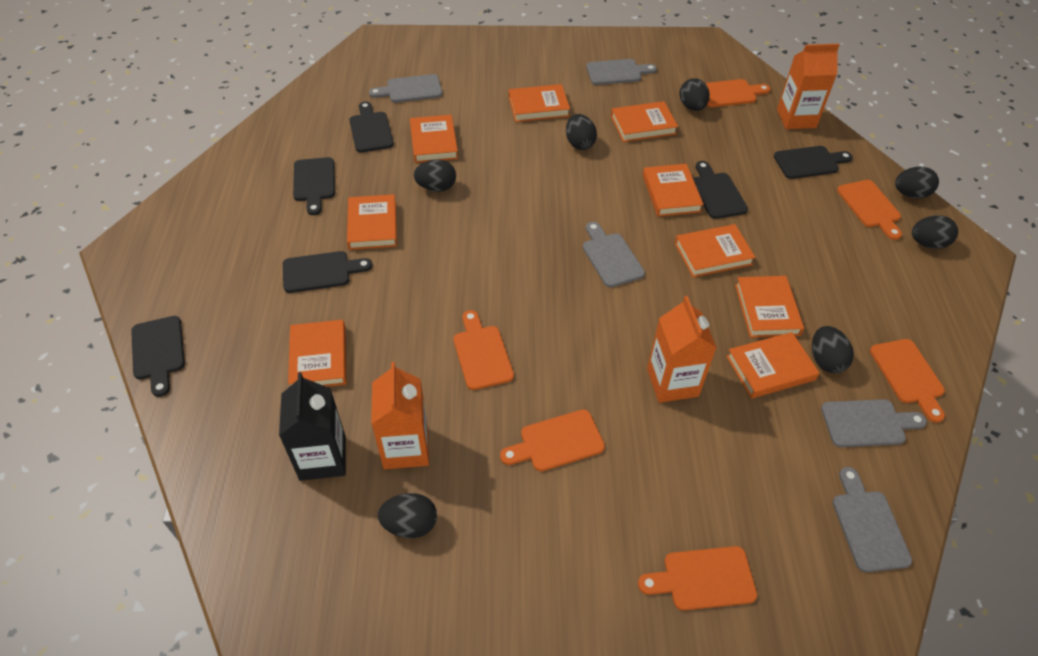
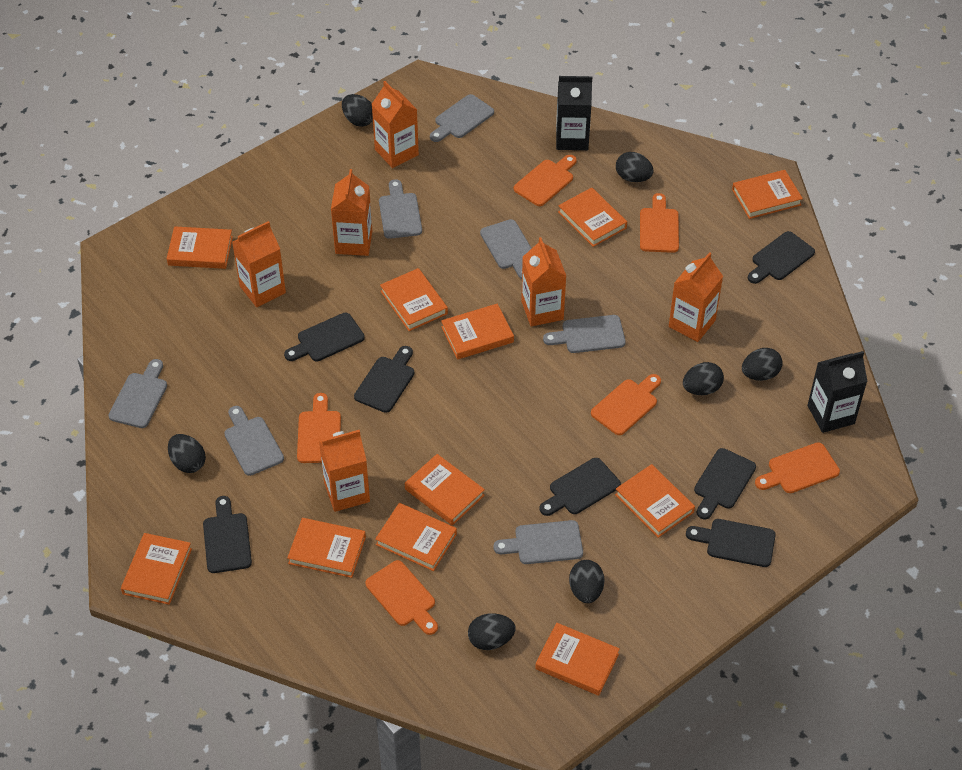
black carton: 1 -> 2
black cutting board: 6 -> 7
grey cutting board: 5 -> 7
orange book: 9 -> 11
orange carton: 3 -> 6

